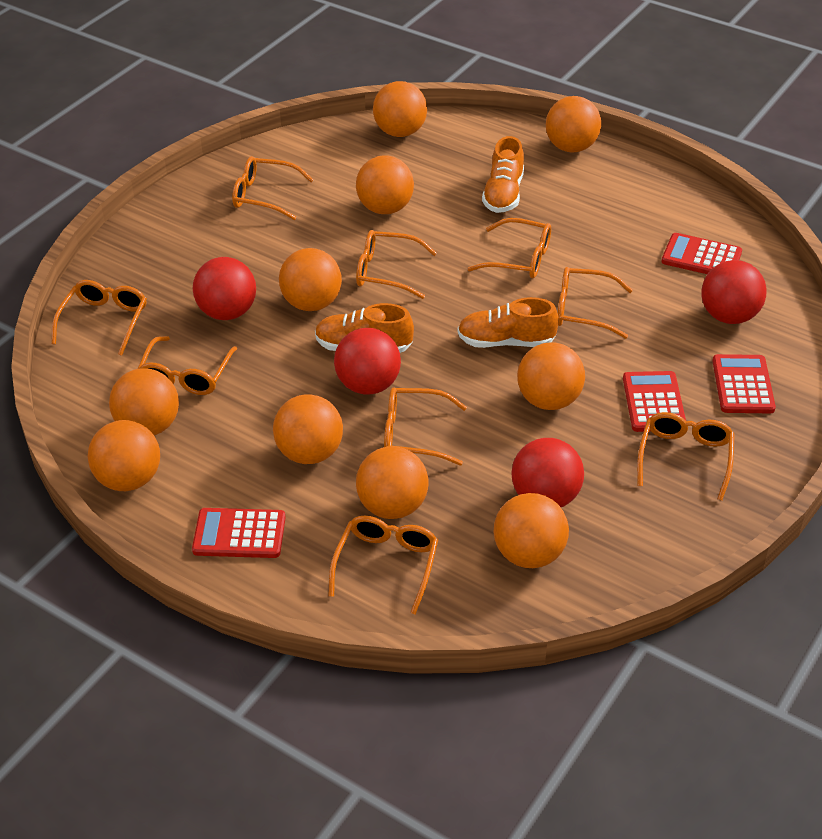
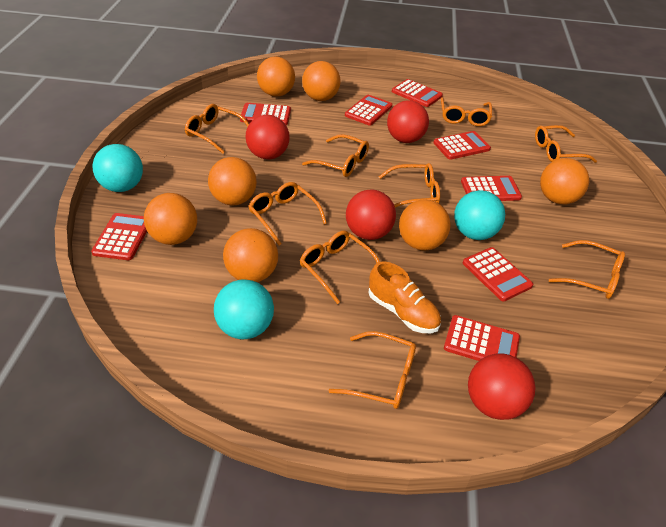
orange ball: 10 -> 7
orange shoe: 3 -> 1
red calculator: 4 -> 8
turquoise ball: 0 -> 3

